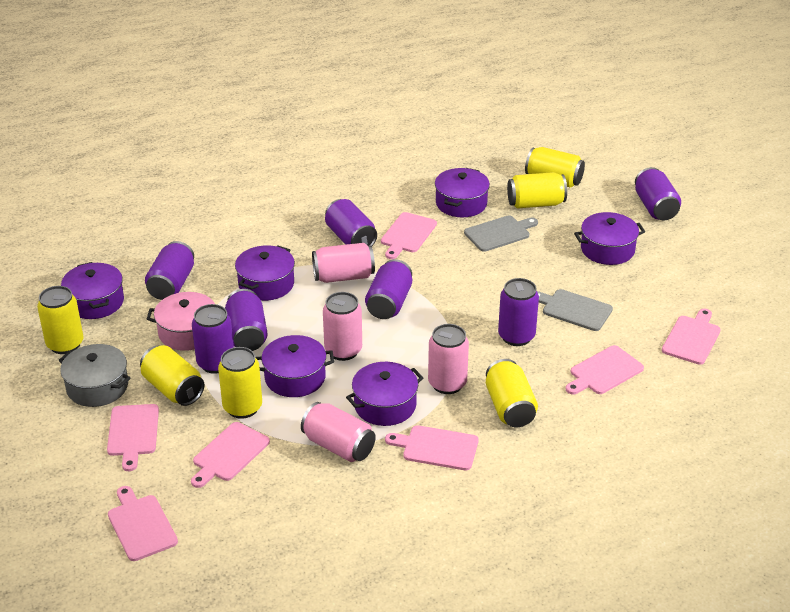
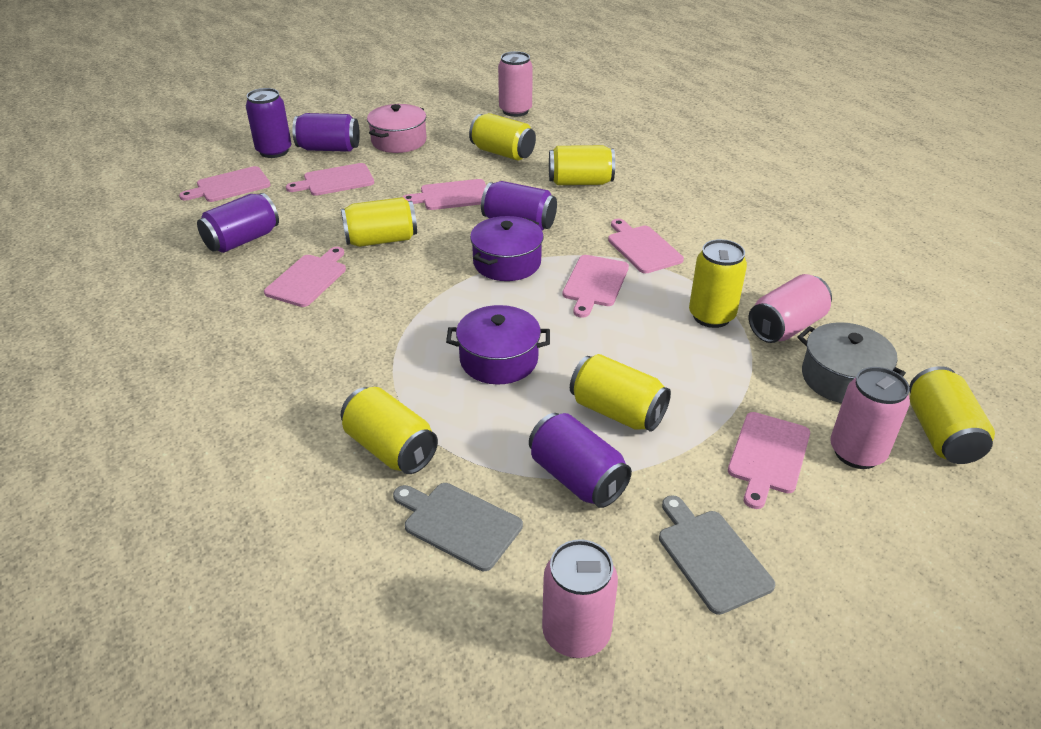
purple can: 7 -> 5
purple pot: 6 -> 2
yellow can: 6 -> 7

